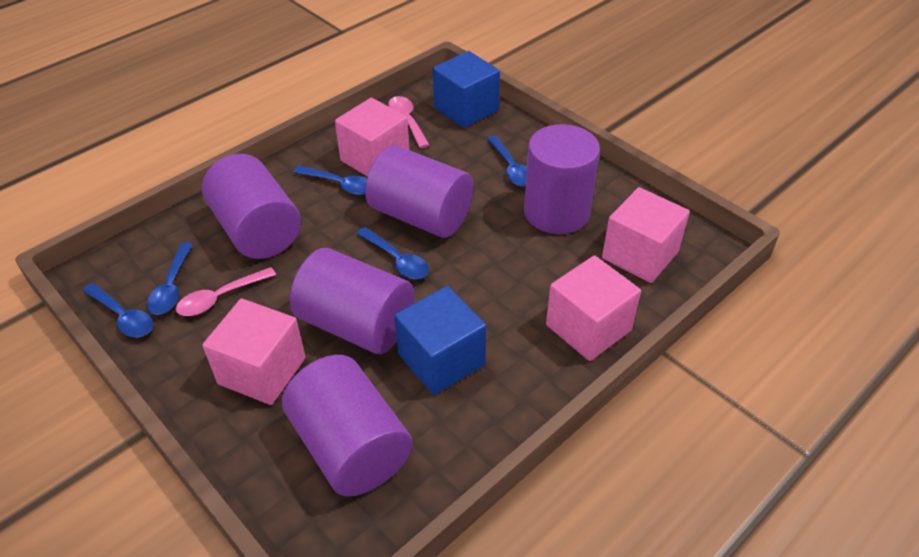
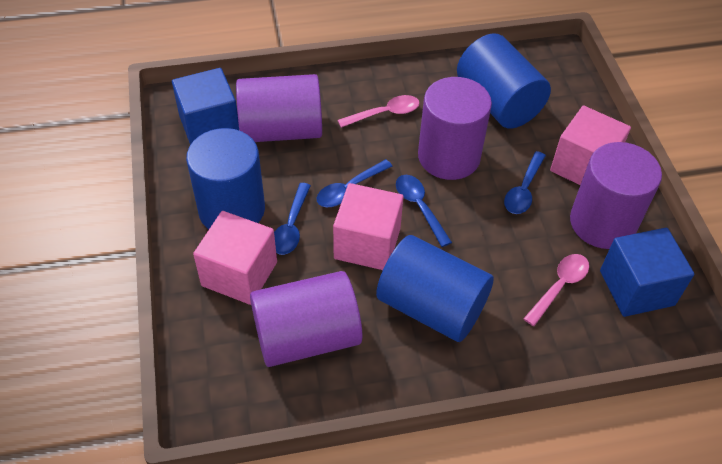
blue cylinder: 0 -> 3
blue spoon: 5 -> 4
pink cube: 4 -> 3
purple cylinder: 5 -> 4

